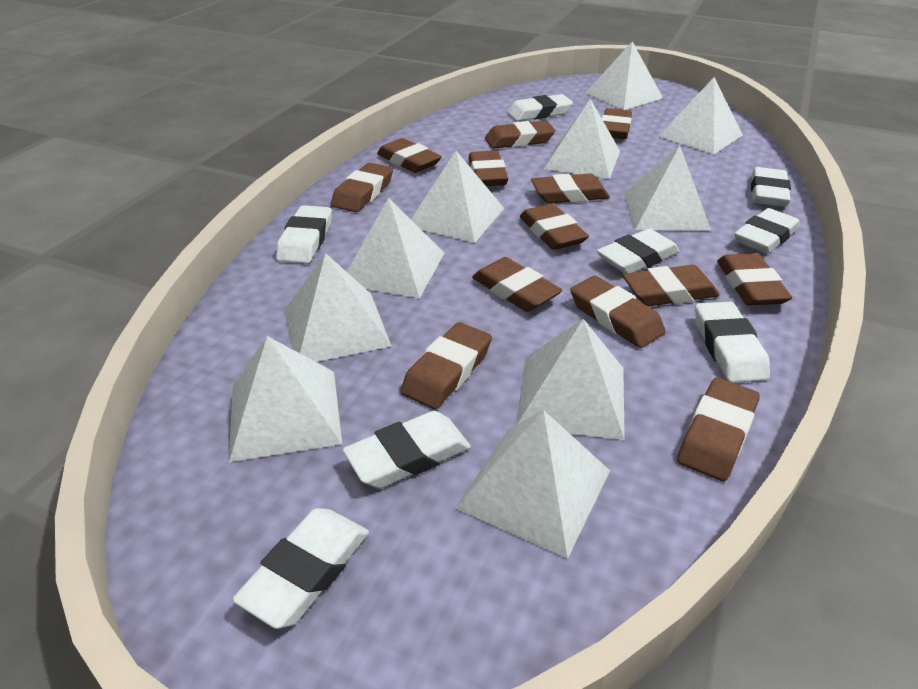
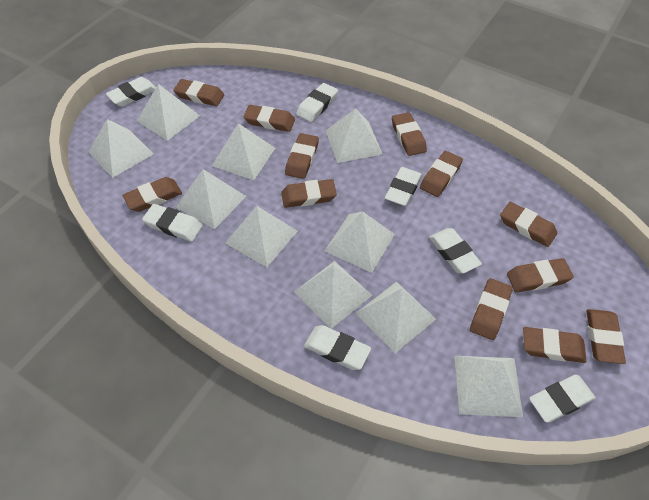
brown eraser: 13 -> 12
white eraser: 8 -> 7

